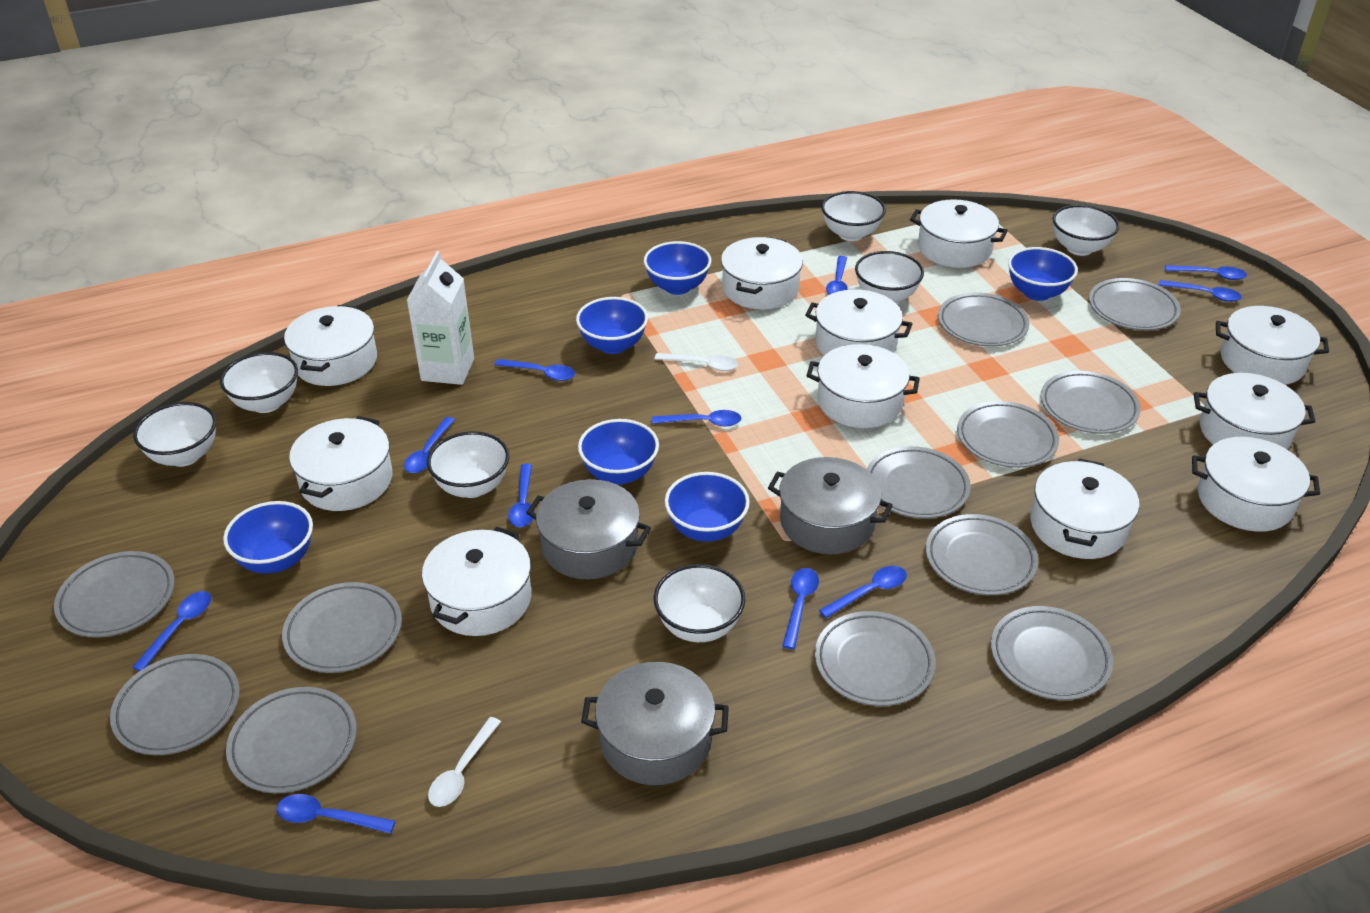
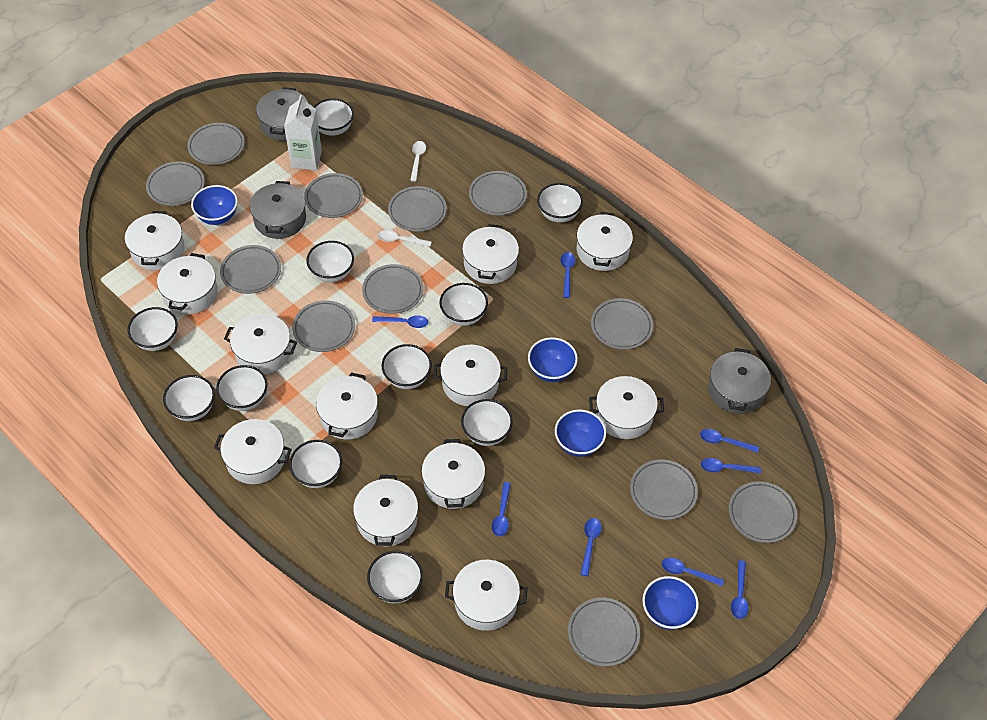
blue bowl: 6 -> 4
blue spoon: 11 -> 8
white bowl: 7 -> 11
white pot: 11 -> 12

